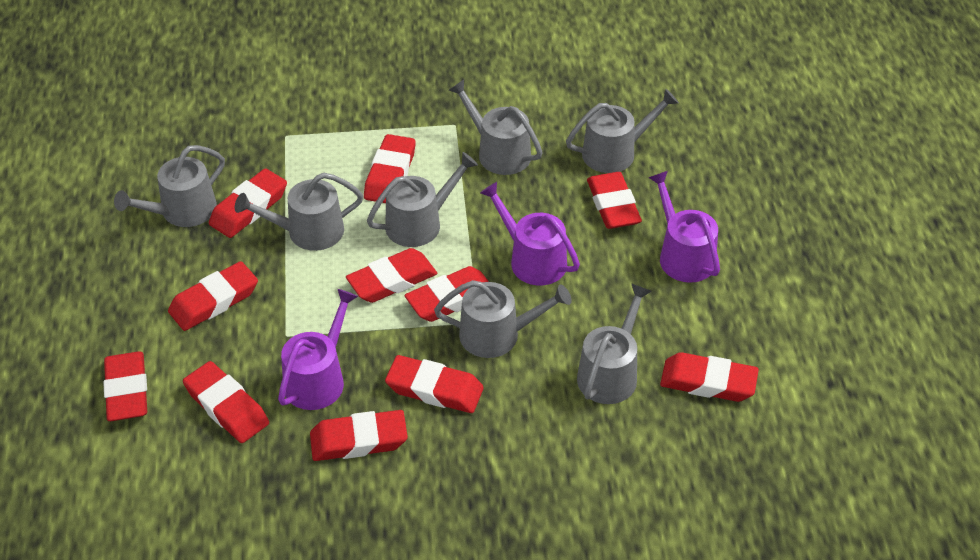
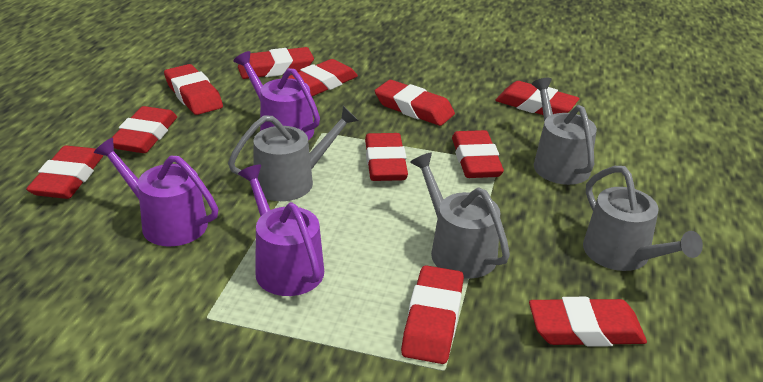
grey watering can: 7 -> 4

